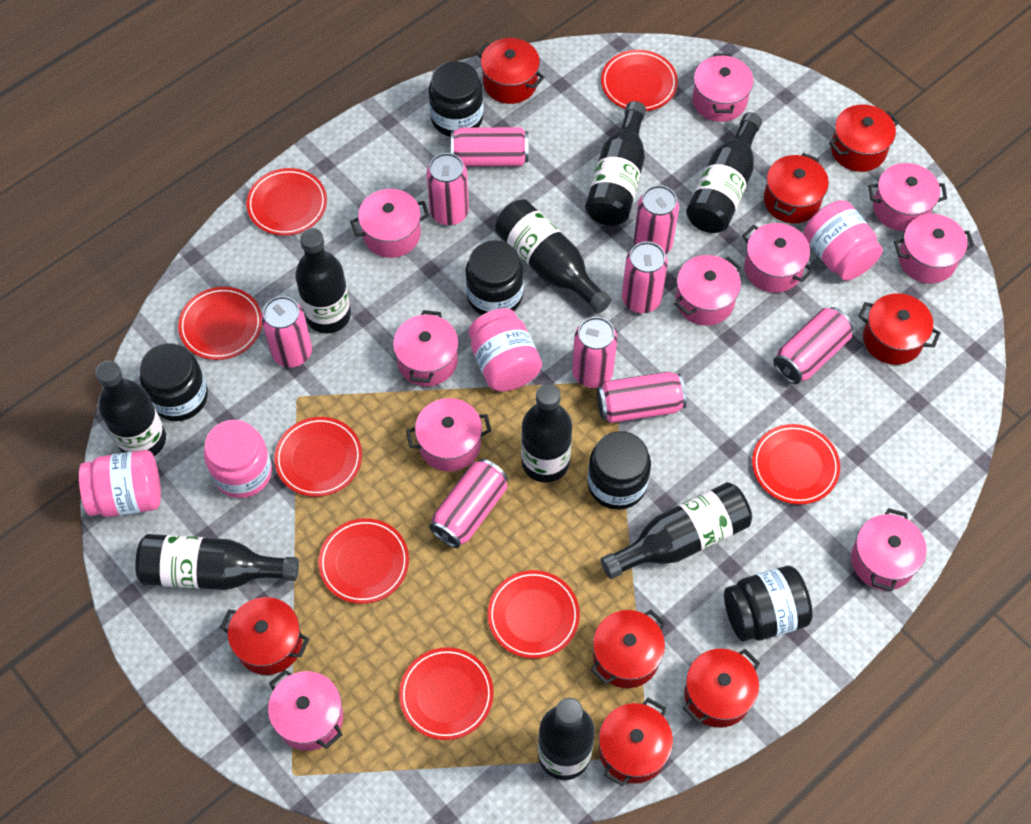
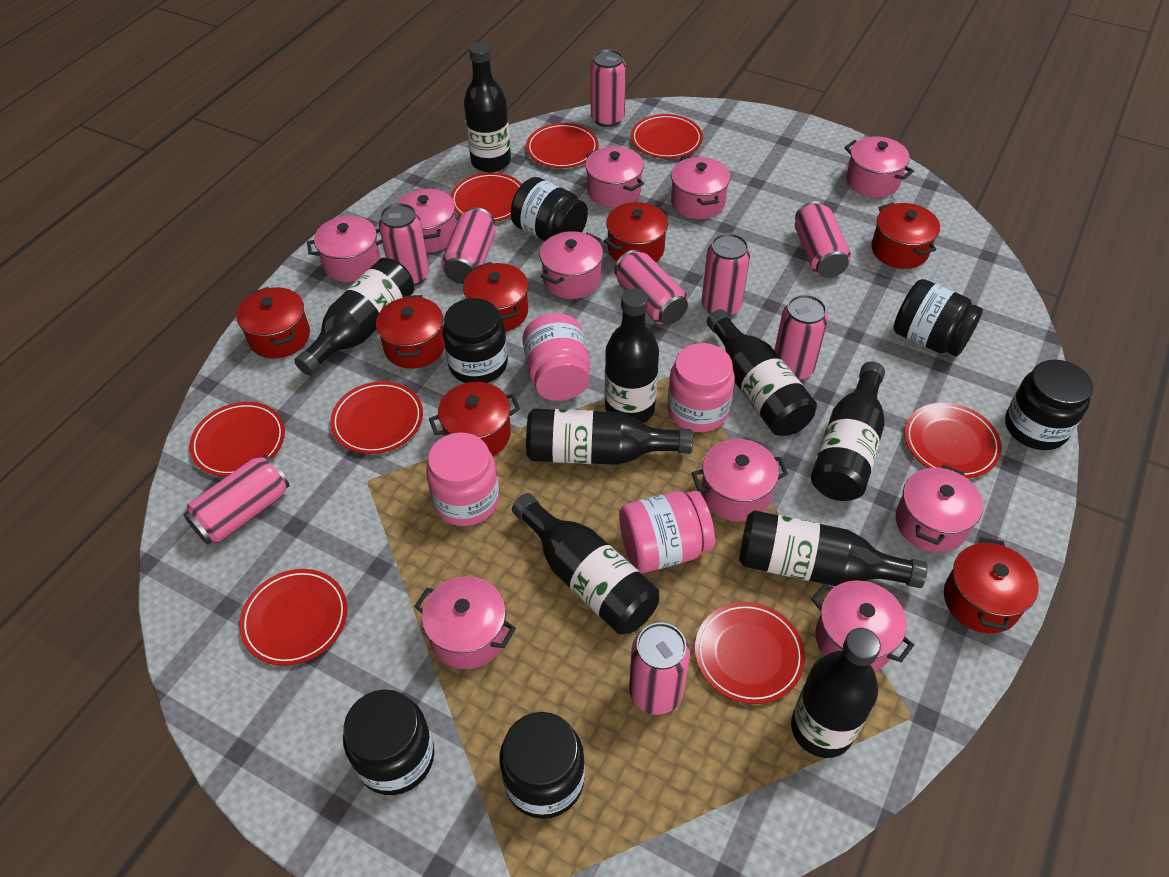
black jar: 5 -> 6
red pot: 8 -> 7

